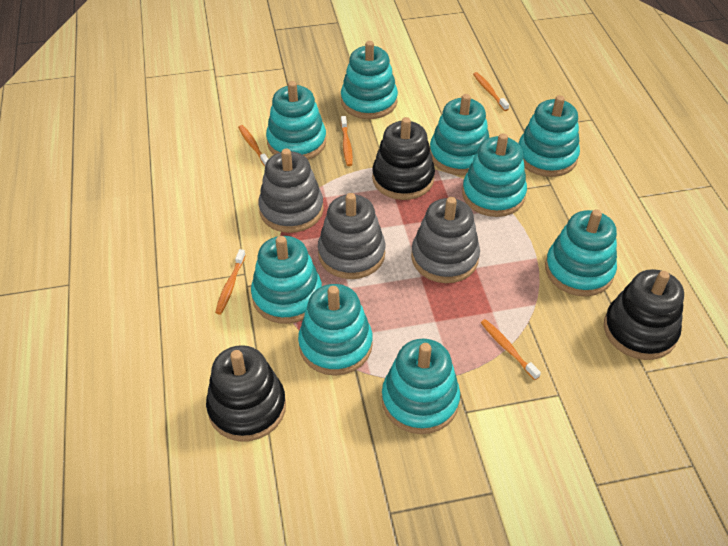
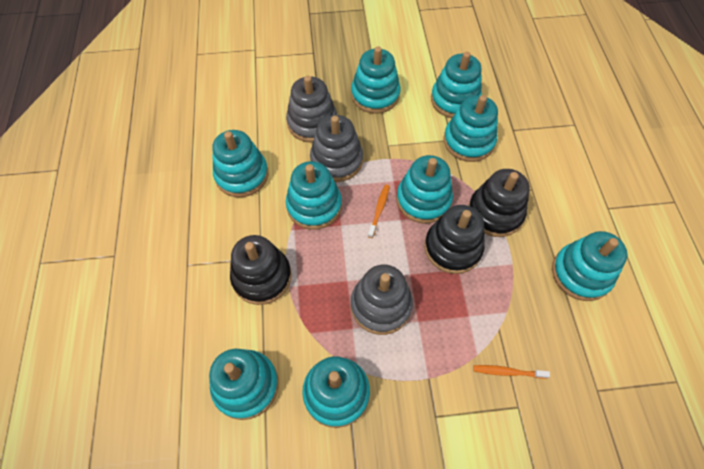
orange toothbrush: 5 -> 2

